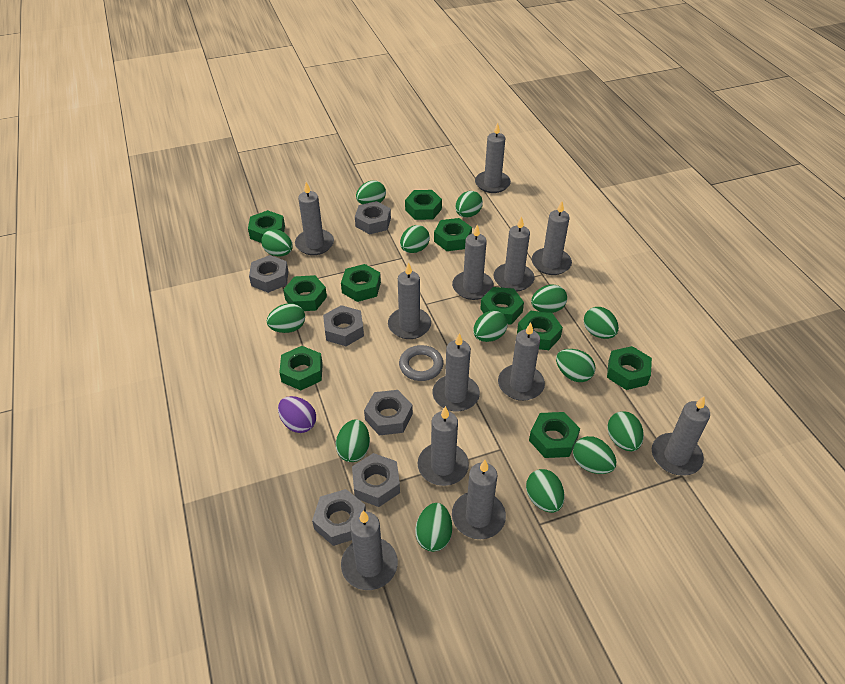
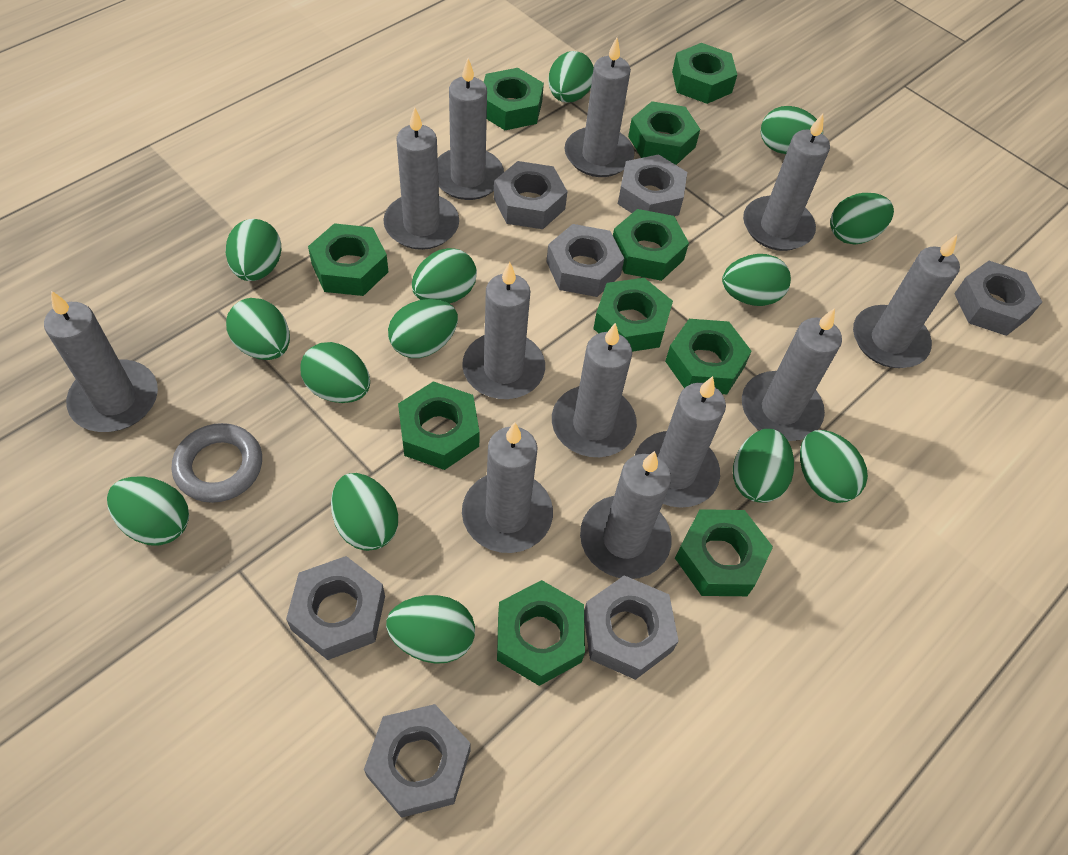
grey nut: 6 -> 7
purple egg: 1 -> 0

